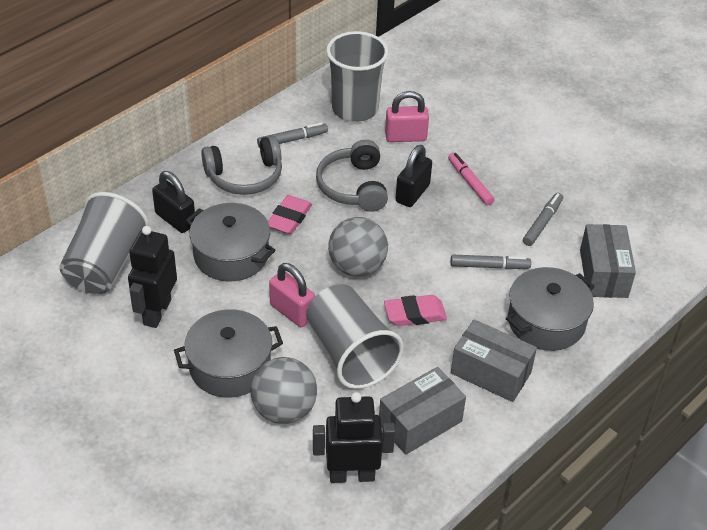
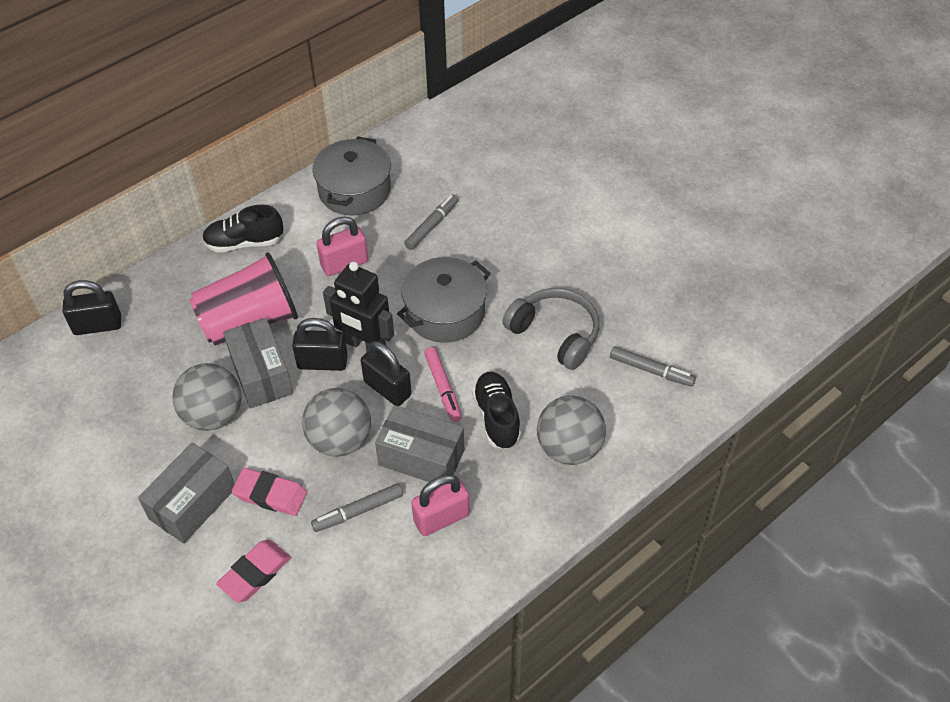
black padlock: 2 -> 3
black robot: 2 -> 1
black shoe: 0 -> 2
grey ball: 2 -> 3
grey cup: 3 -> 0
grey headphones: 2 -> 1
grey pot: 3 -> 2
pink cup: 0 -> 1

